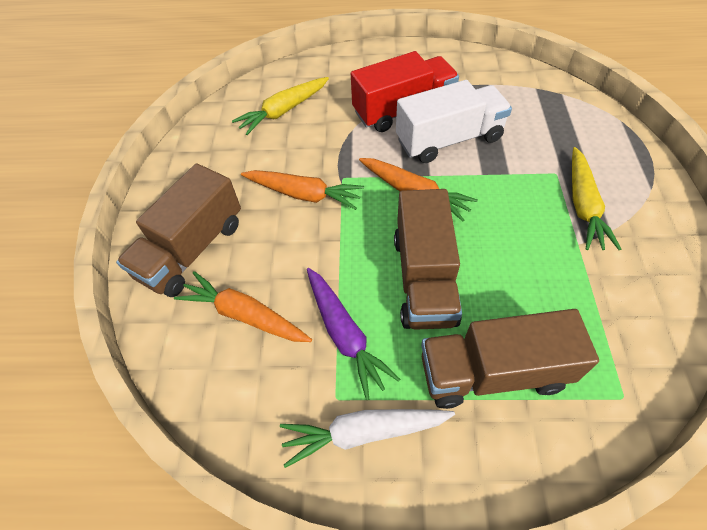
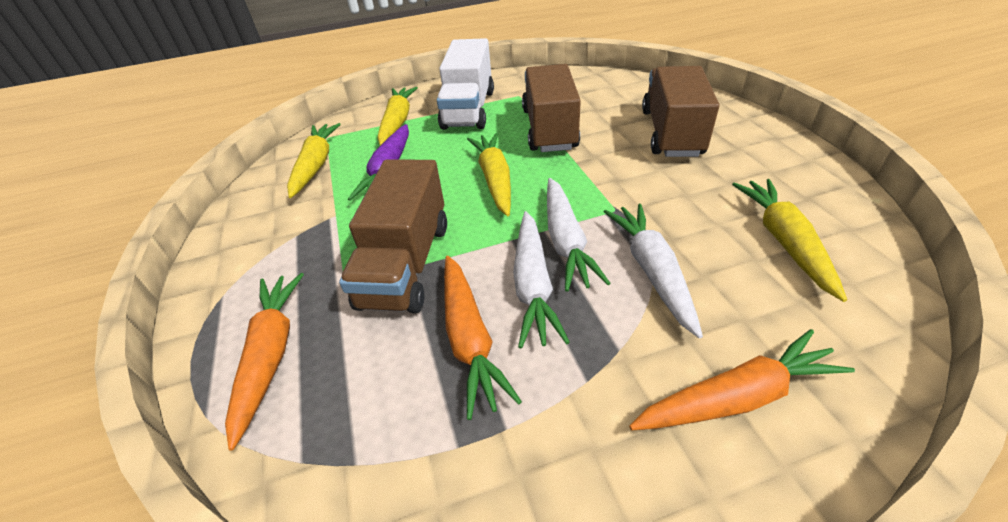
red truck: 1 -> 0
white carrot: 1 -> 3
yellow carrot: 2 -> 4

